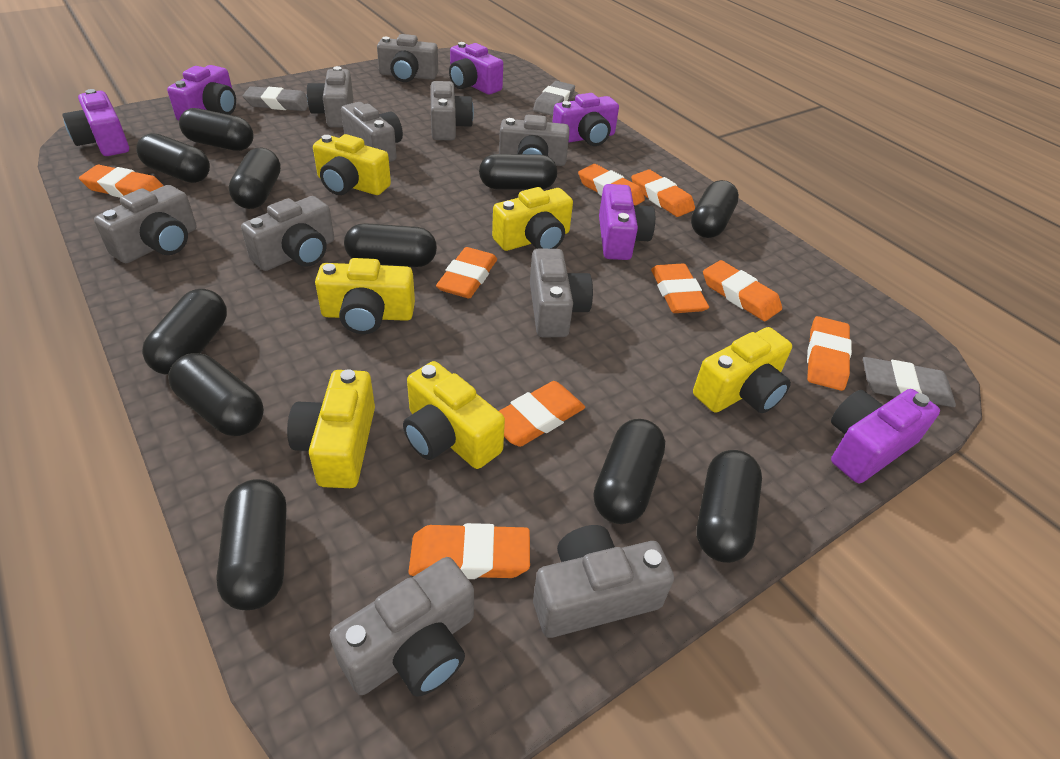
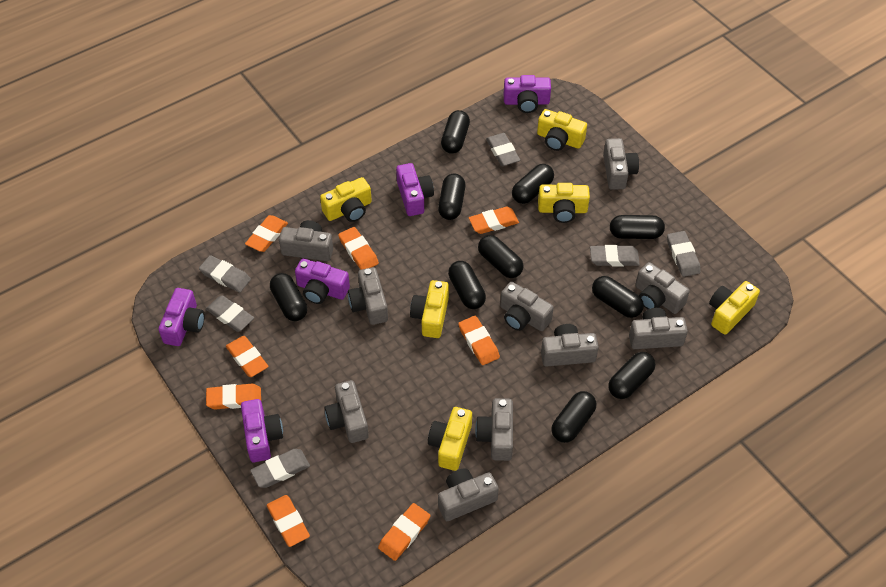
black capsule: 11 -> 10
grey eraser: 3 -> 6
orange eraser: 9 -> 8
purple camera: 6 -> 5

